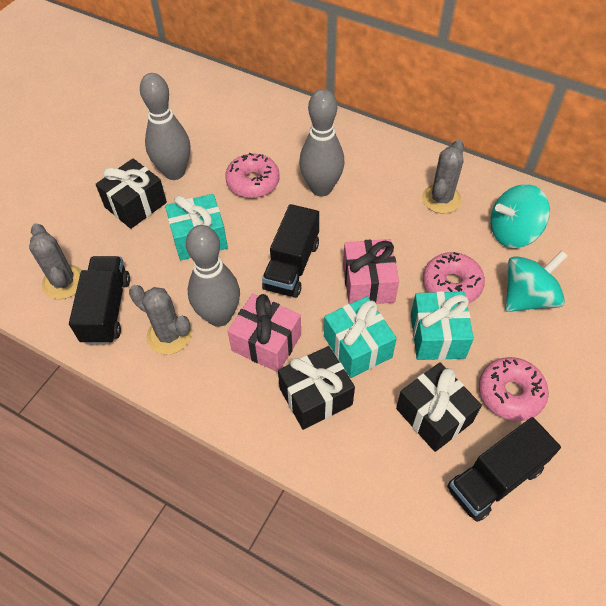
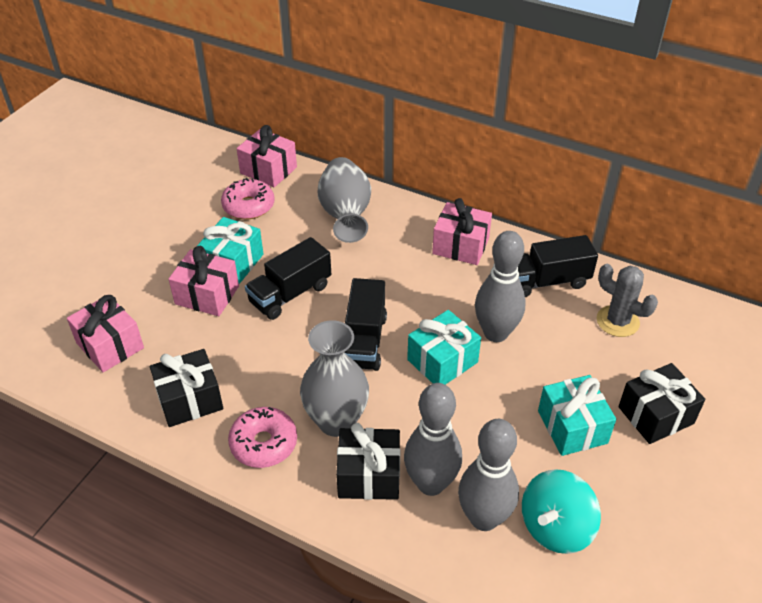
grey cactus: 3 -> 1
grey vase: 0 -> 2
pink donut: 3 -> 2
pink gift: 2 -> 4
turquoise spinning top: 2 -> 1

